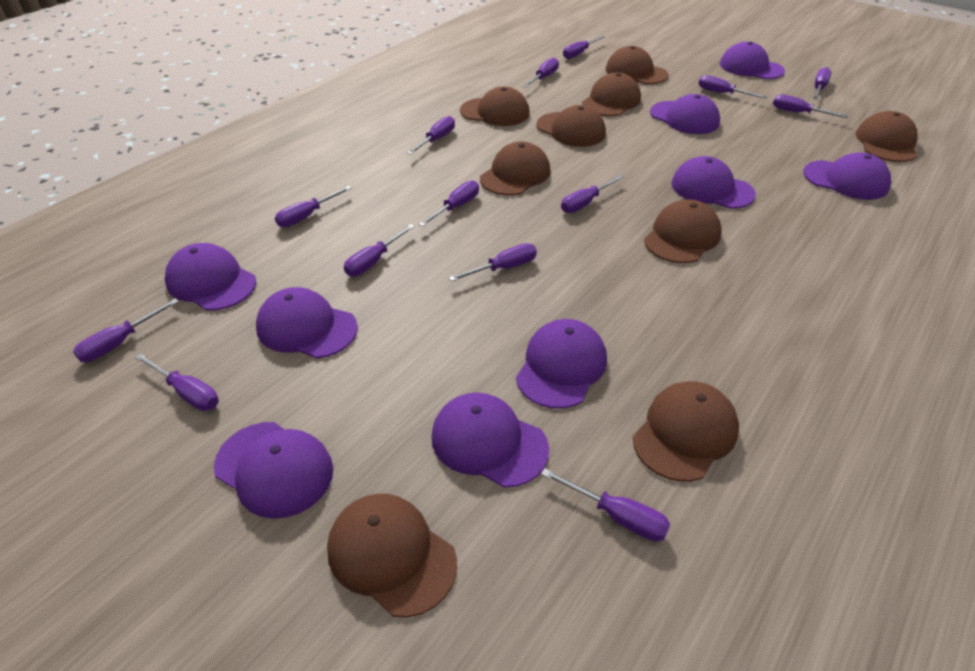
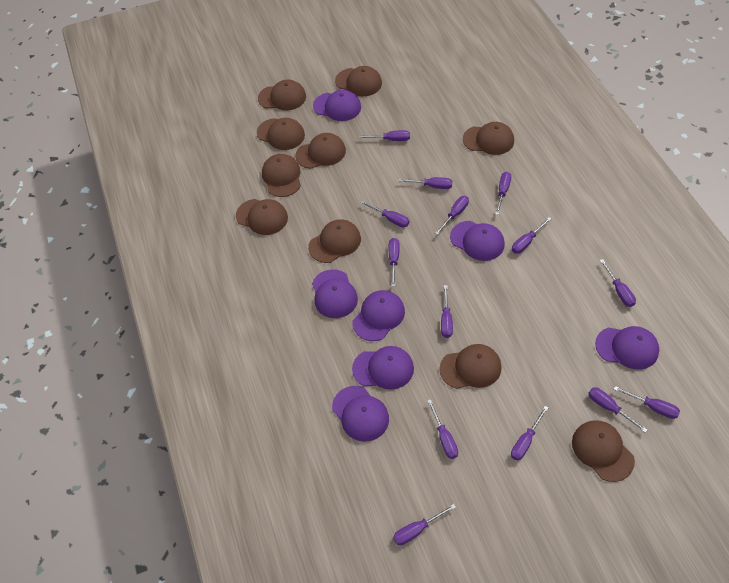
brown cap: 9 -> 10
purple cap: 9 -> 7

